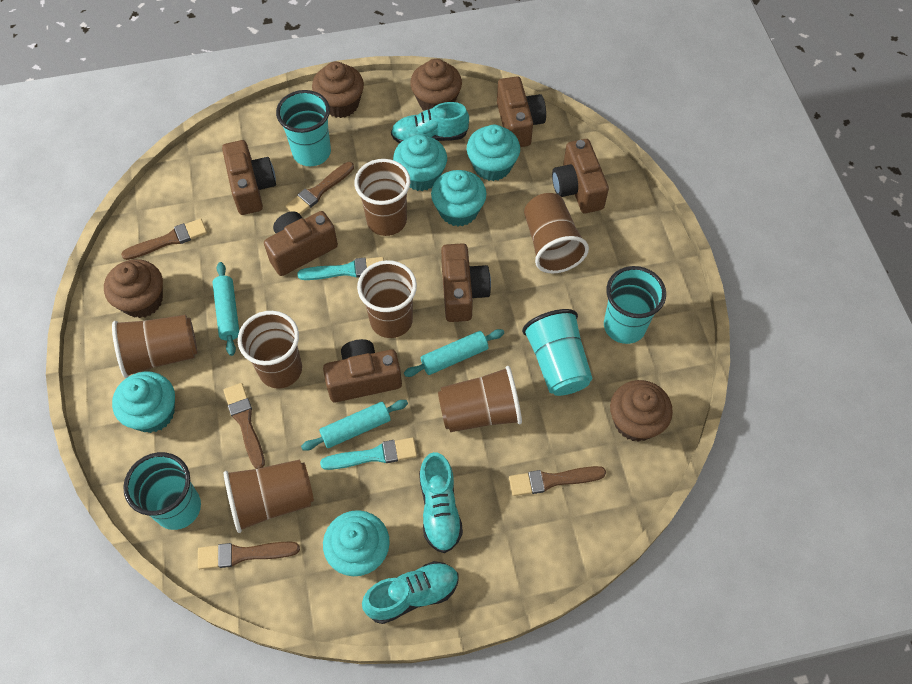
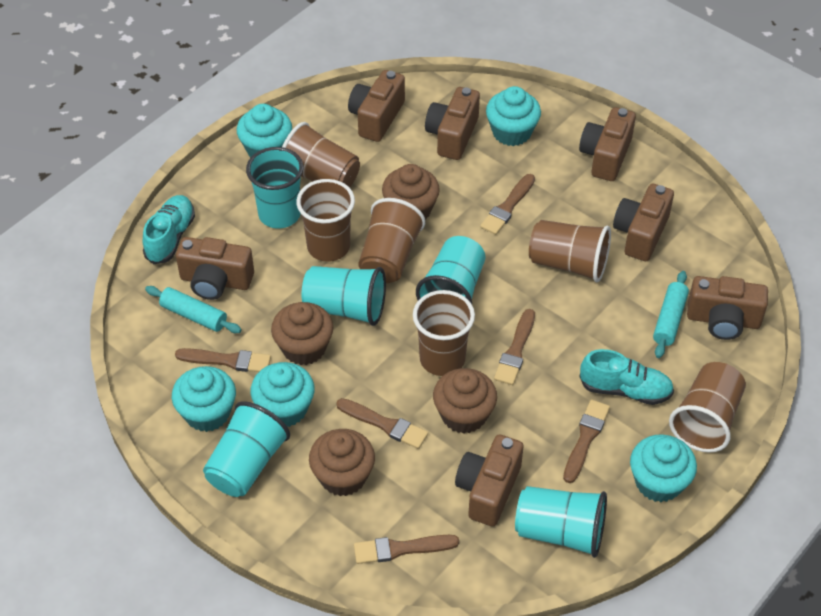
brown brush: 5 -> 6
brown camera: 6 -> 7
brown cup: 7 -> 6
turquoise brush: 2 -> 0
turquoise cup: 4 -> 5
turquoise rolling pin: 3 -> 2
turquoise shoe: 3 -> 2

